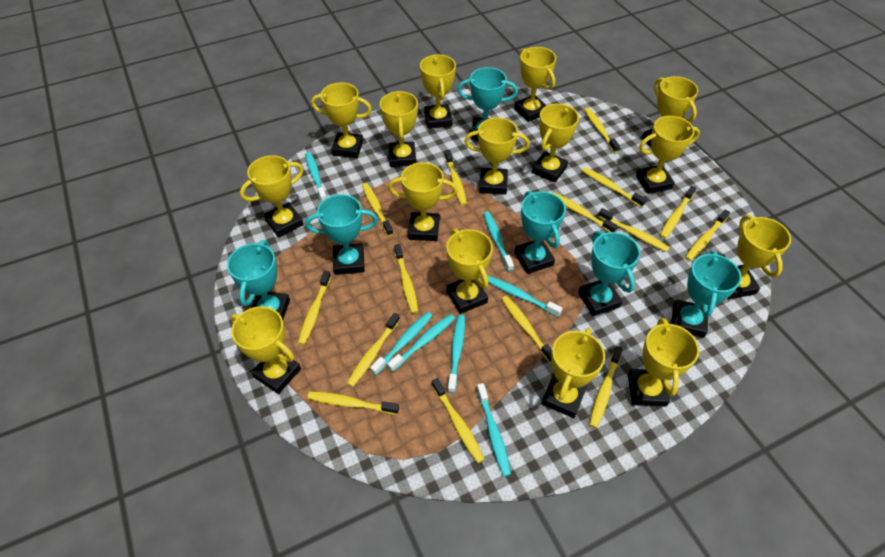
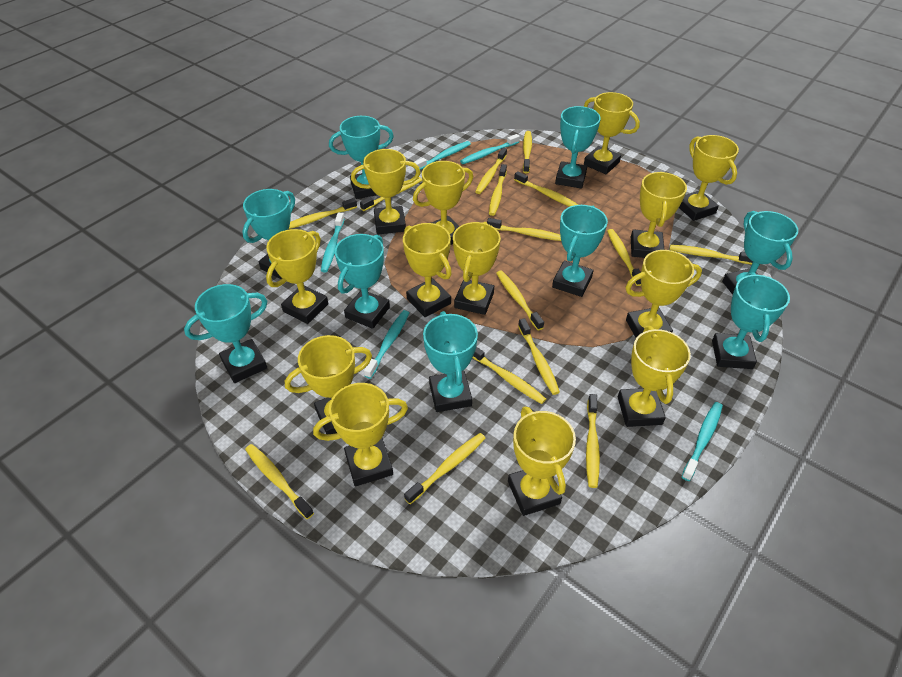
turquoise toothbrush: 7 -> 5
turquoise trophy: 6 -> 9
yellow trophy: 15 -> 13

